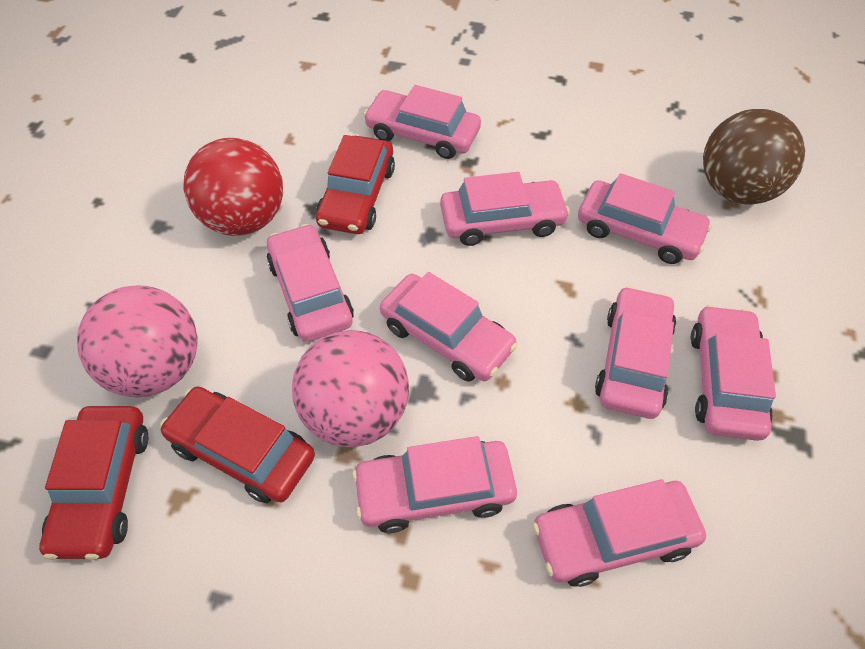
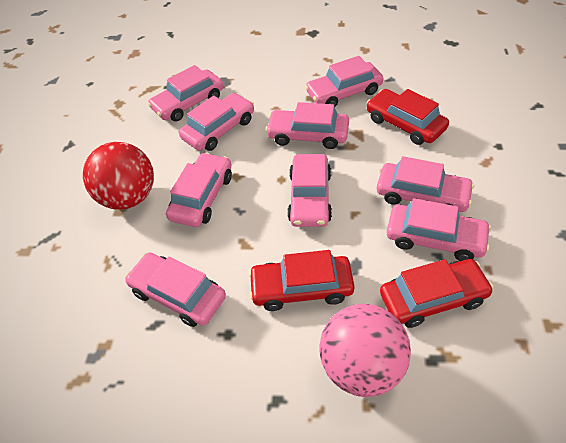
brown ball: 1 -> 0
pink ball: 2 -> 1

